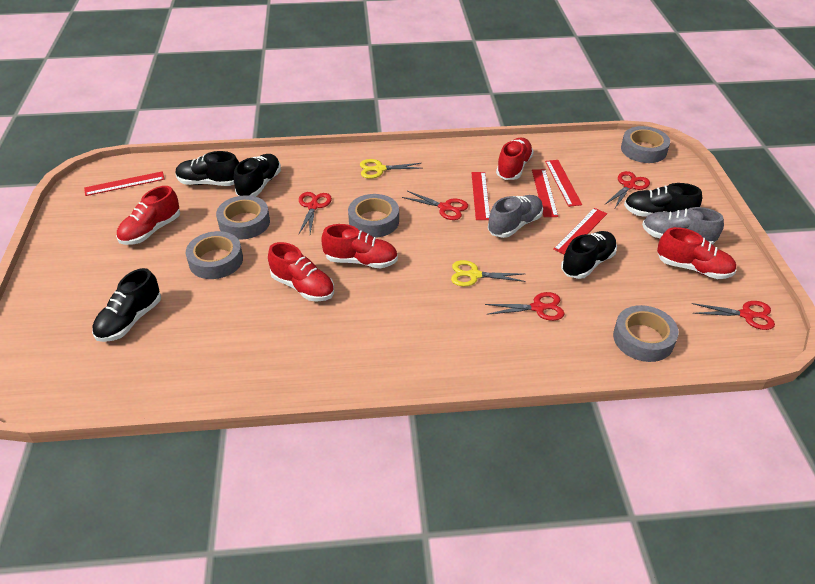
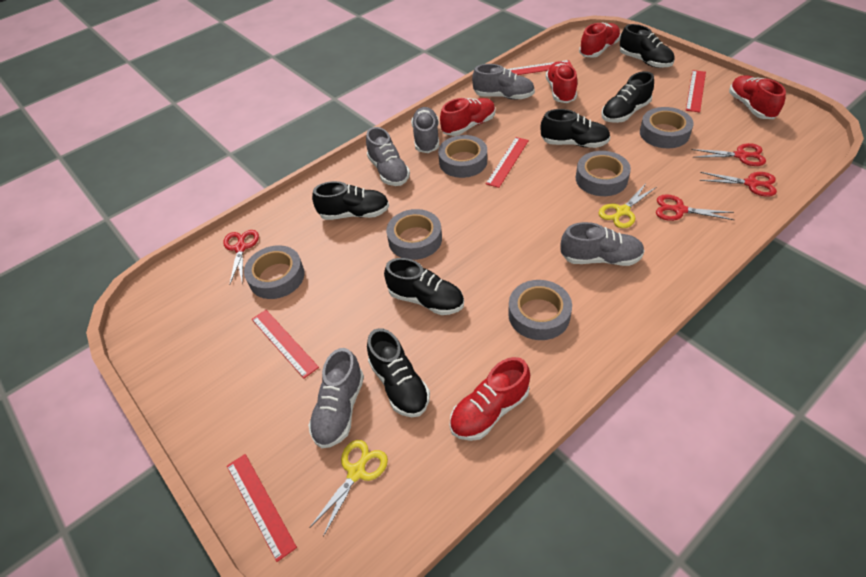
black shoe: 5 -> 6
grey shoe: 2 -> 5
grey tape: 5 -> 6
red scissors: 5 -> 4

